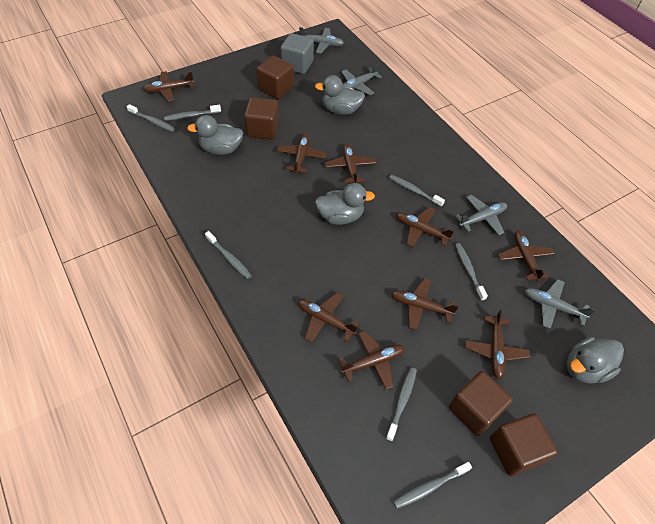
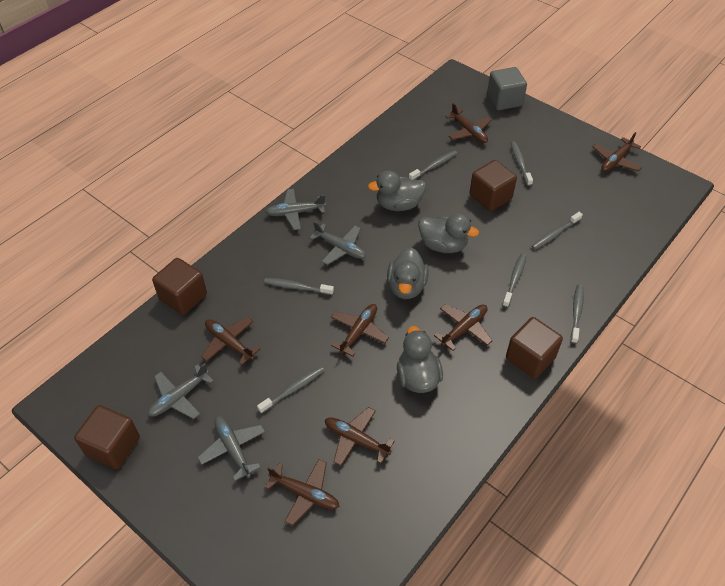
brown plane: 9 -> 7

